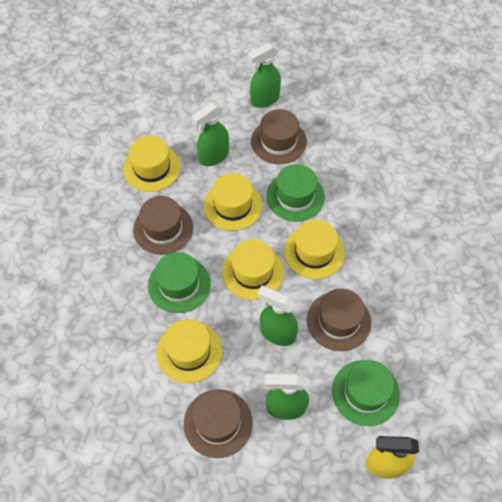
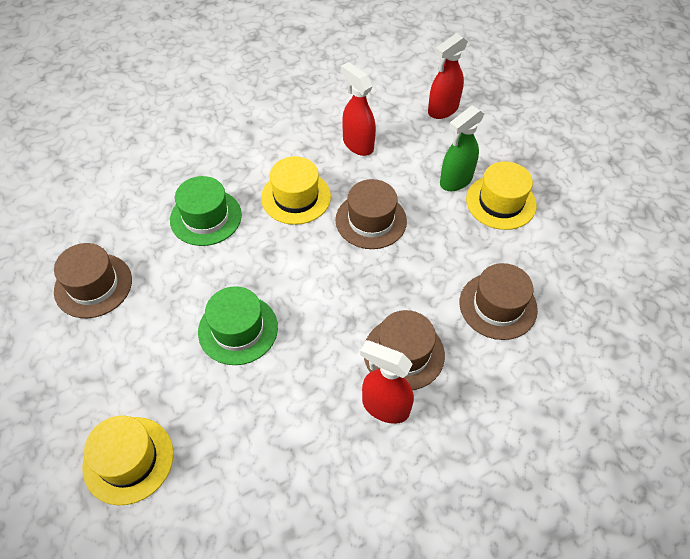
green hat: 3 -> 2
green spray bottle: 4 -> 1
red spray bottle: 0 -> 3
yellow hat: 5 -> 3
yellow spray bottle: 1 -> 0

